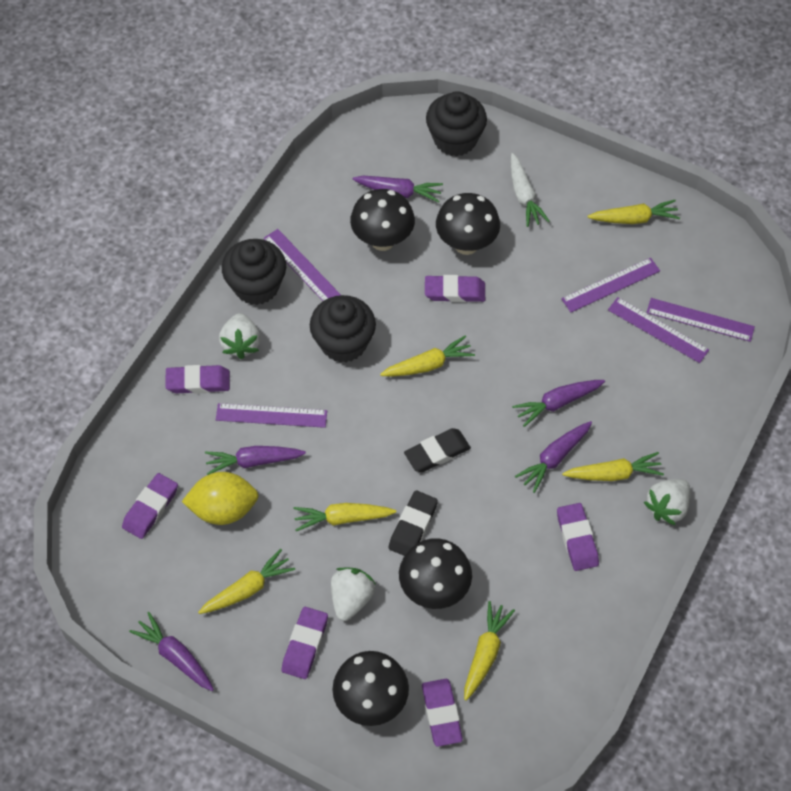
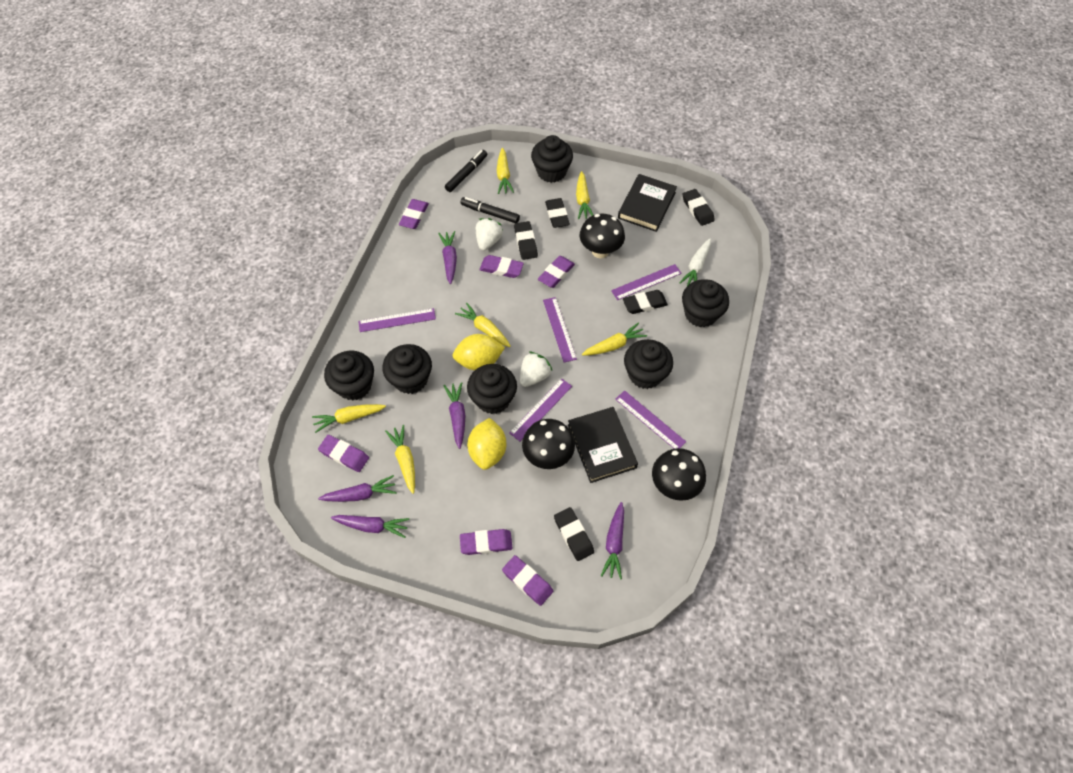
black book: 0 -> 2
black cupcake: 3 -> 6
black eraser: 2 -> 5
black marker: 0 -> 2
black mushroom: 4 -> 3
white strawberry: 3 -> 2
yellow lemon: 1 -> 2

